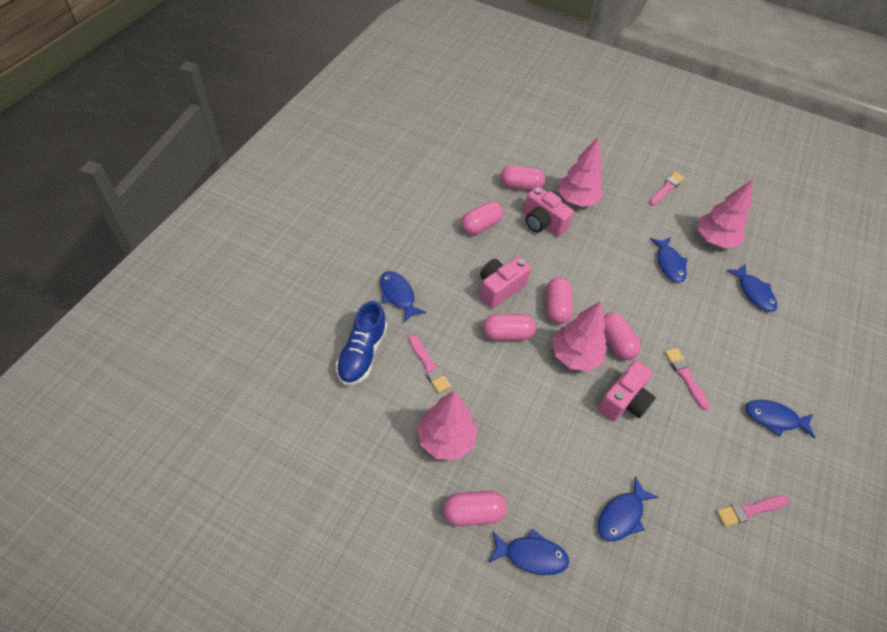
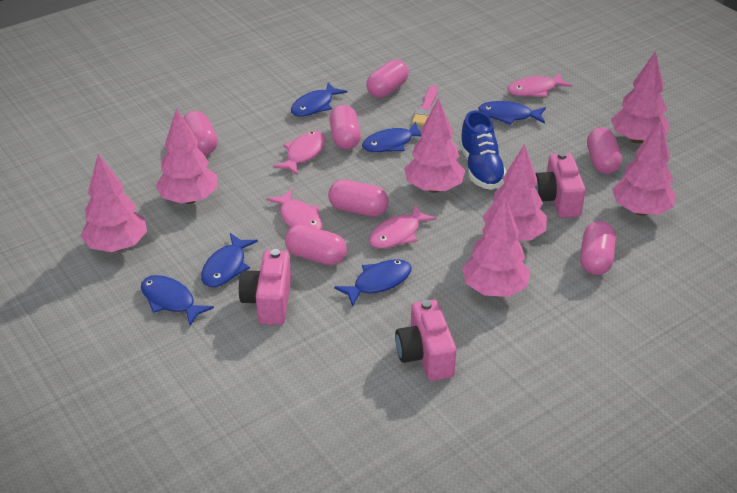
pink brush: 4 -> 1
pink capsule: 6 -> 7
pink fish: 0 -> 4
pink tree: 4 -> 7

